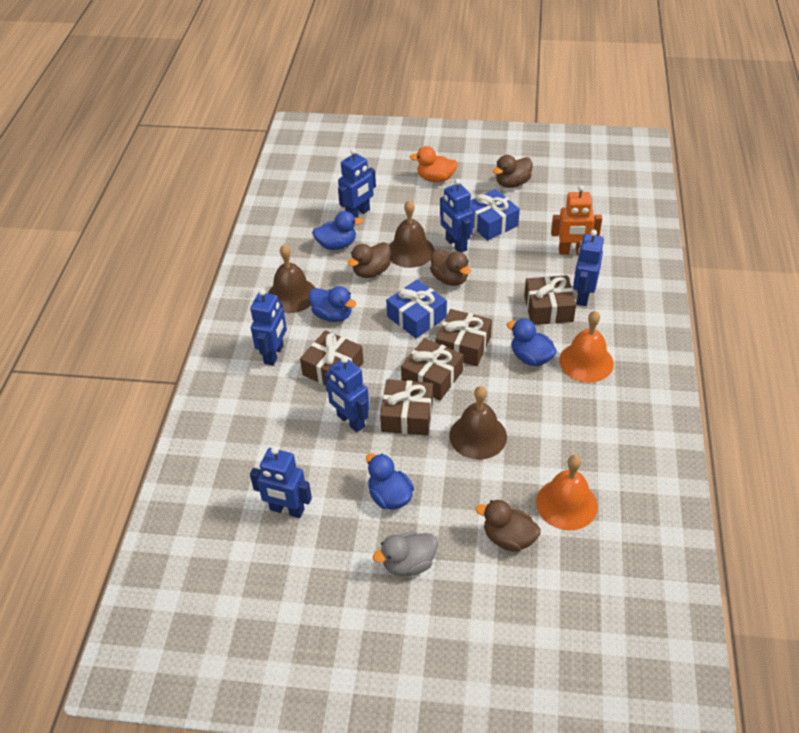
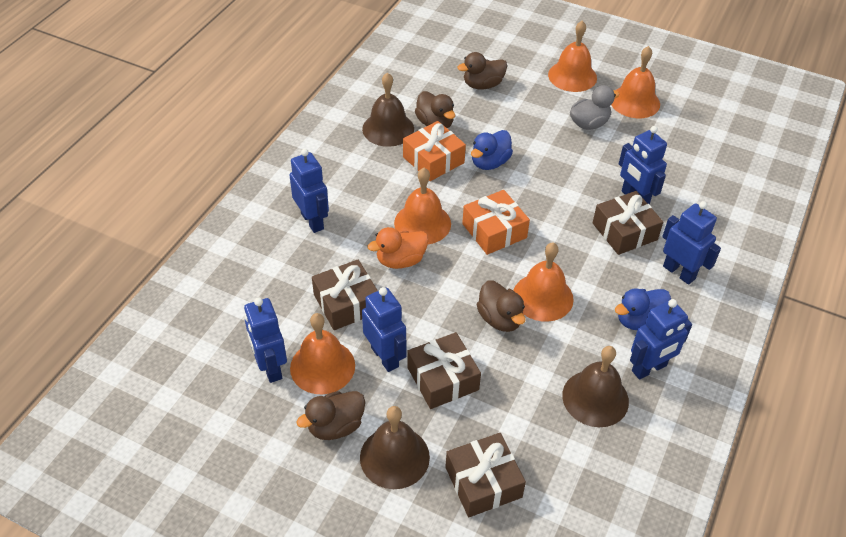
blue duck: 4 -> 2
blue gift: 2 -> 0
brown gift: 5 -> 4
orange bell: 2 -> 5
orange gift: 0 -> 2
orange robot: 1 -> 0

